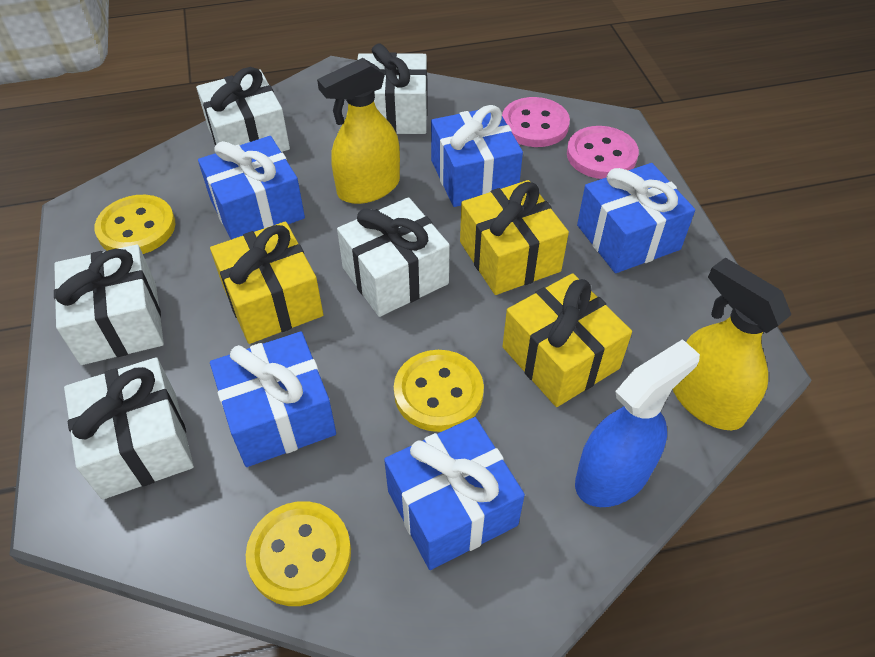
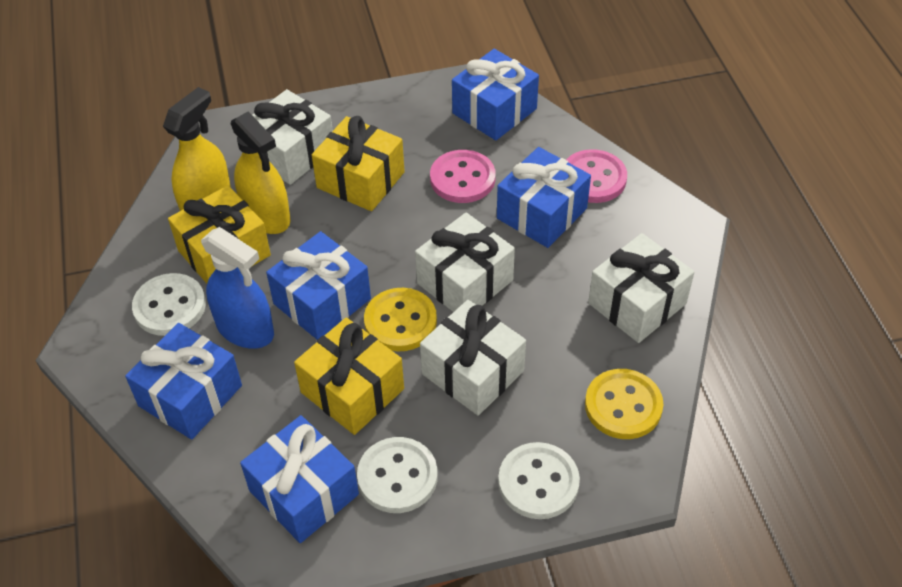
white button: 0 -> 3
white gift: 5 -> 4
yellow button: 3 -> 2

